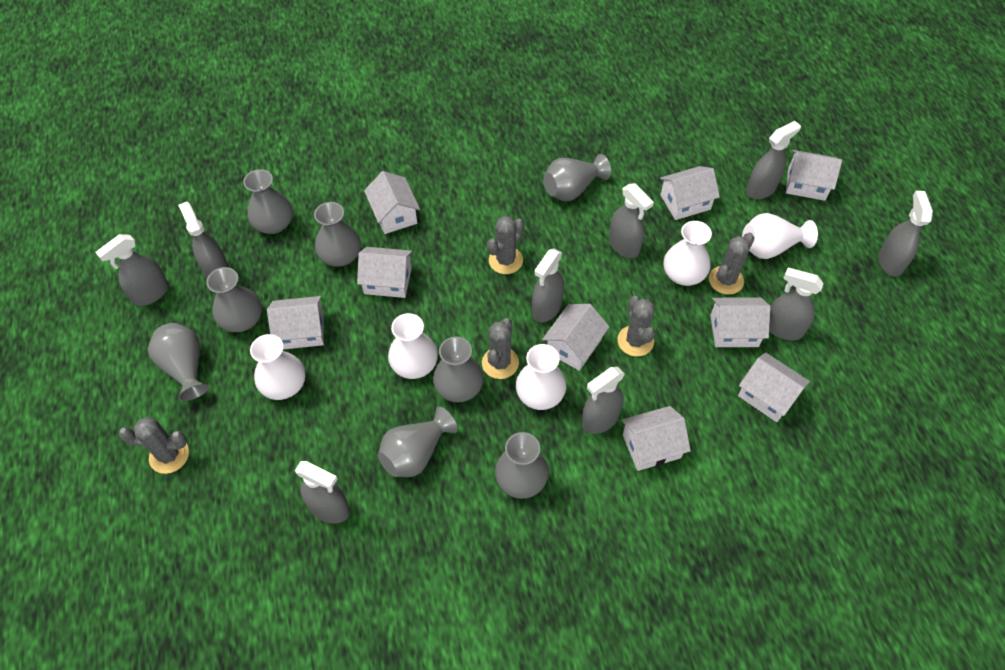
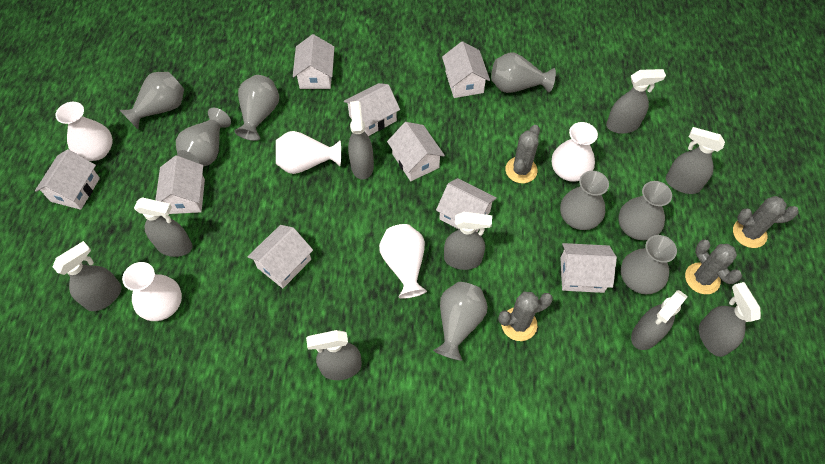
grey cactus: 5 -> 4

